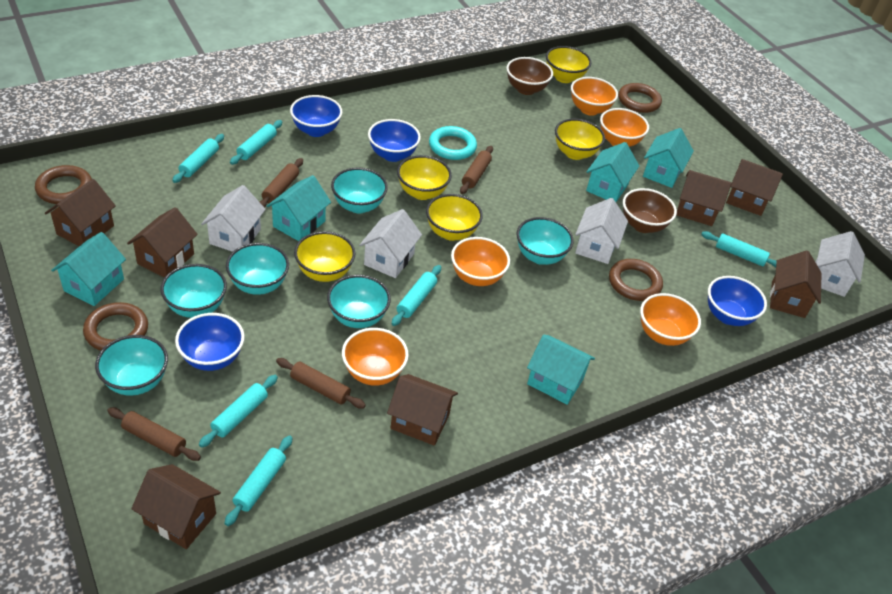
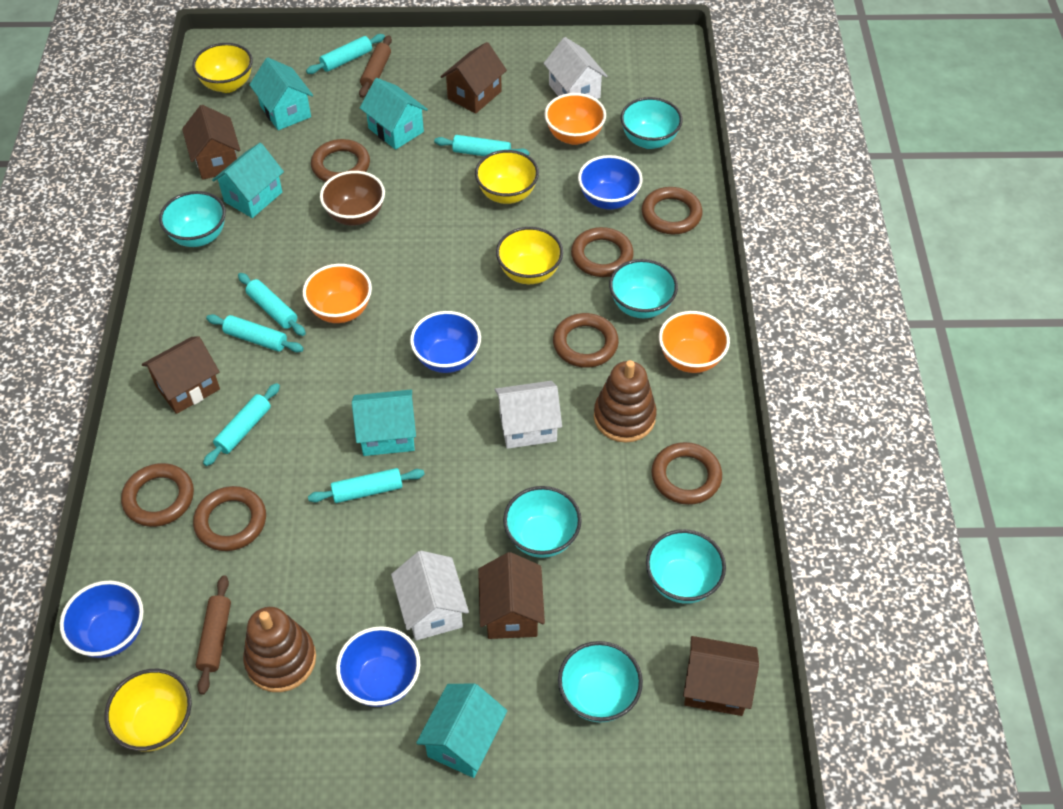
brown bowl: 2 -> 1
brown house: 7 -> 5
brown ring: 4 -> 7
brown rolling pin: 4 -> 2
brown stacking toy: 0 -> 2
orange bowl: 5 -> 3
turquoise ring: 1 -> 0
white house: 4 -> 3
yellow bowl: 5 -> 4

